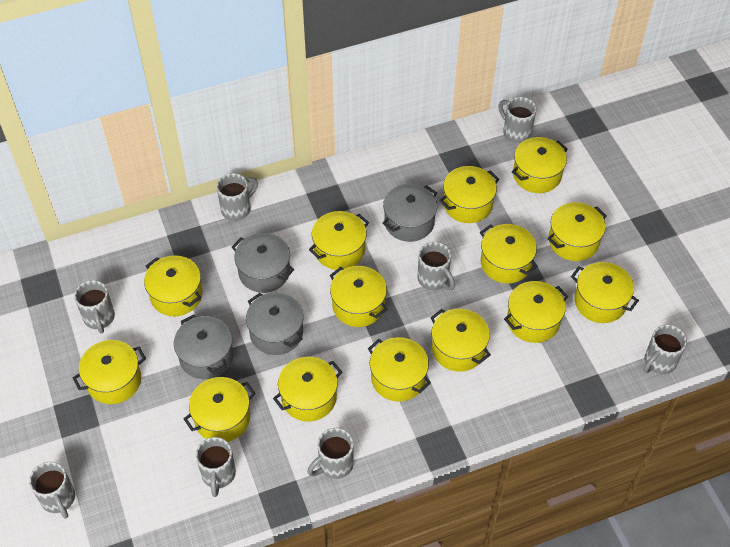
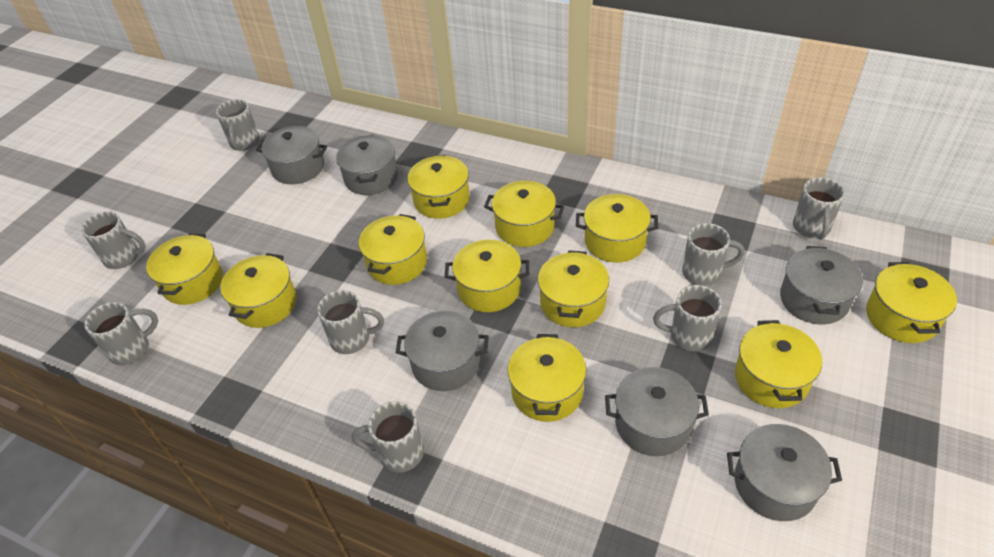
grey pot: 4 -> 6
yellow pot: 14 -> 11

